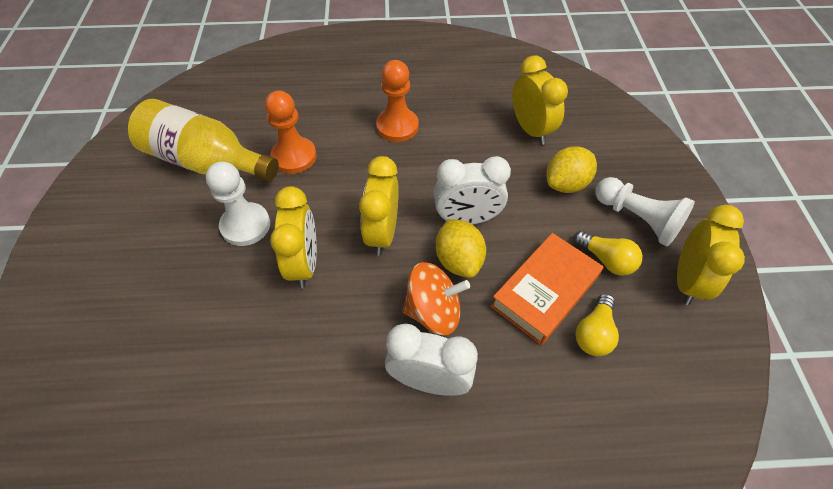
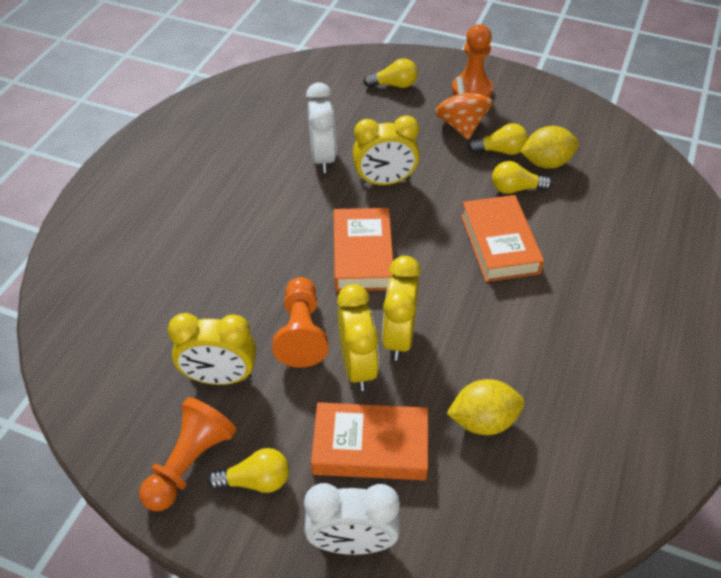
orange book: 1 -> 3
orange pawn: 2 -> 3
white pawn: 2 -> 0
yellow bottle: 1 -> 0
yellow light bulb: 2 -> 4

